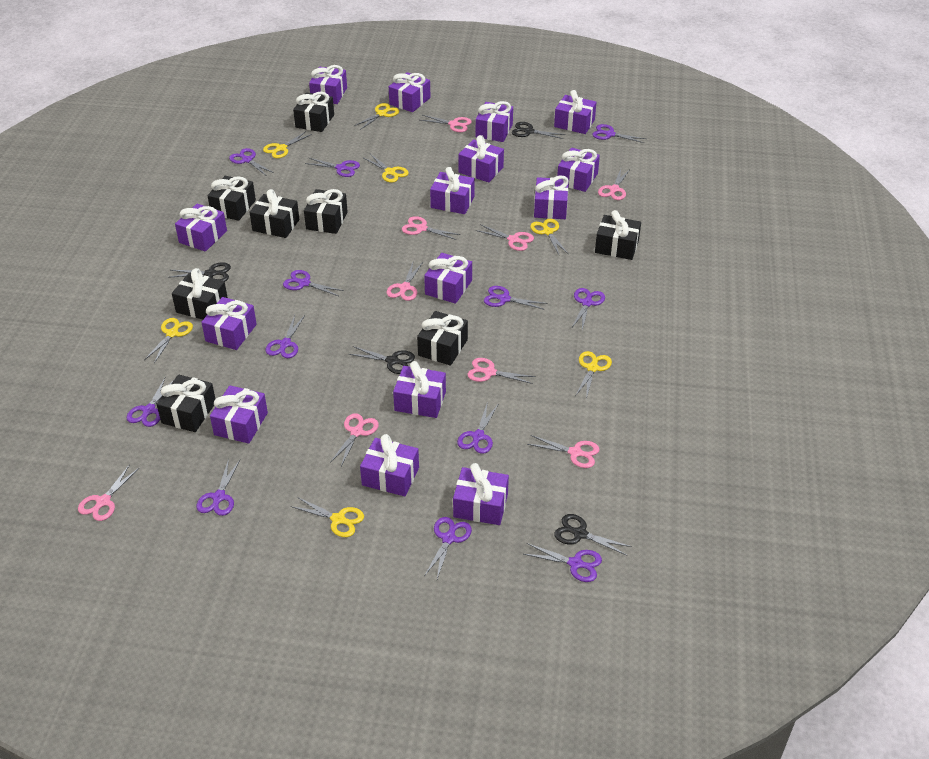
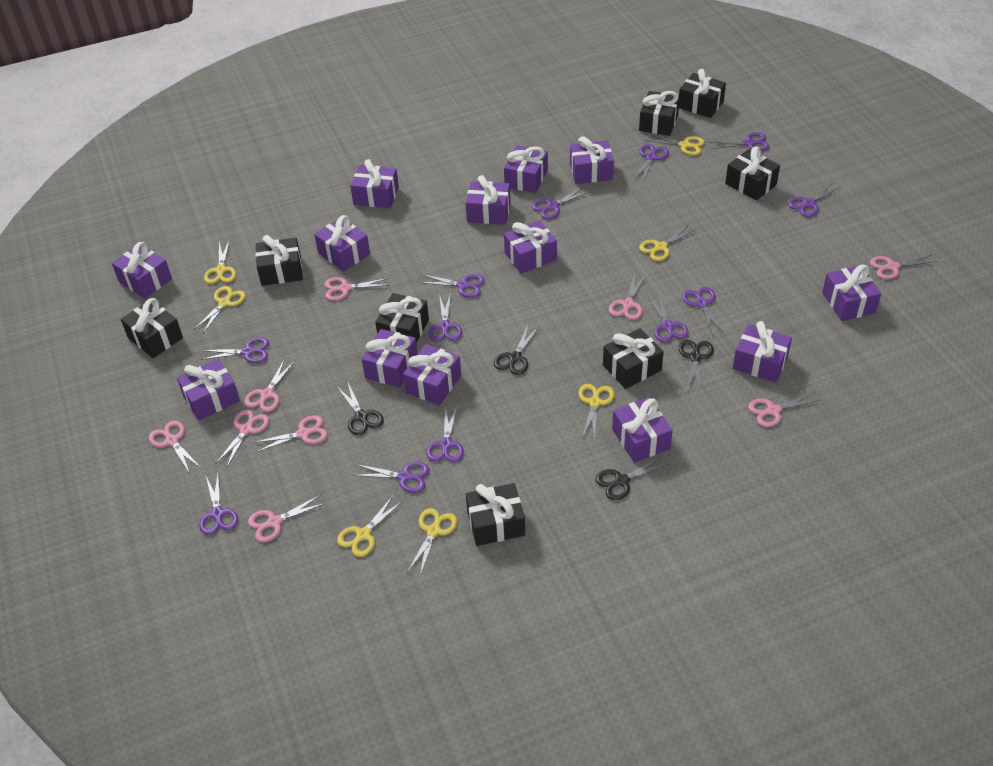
purple gift: 15 -> 13

